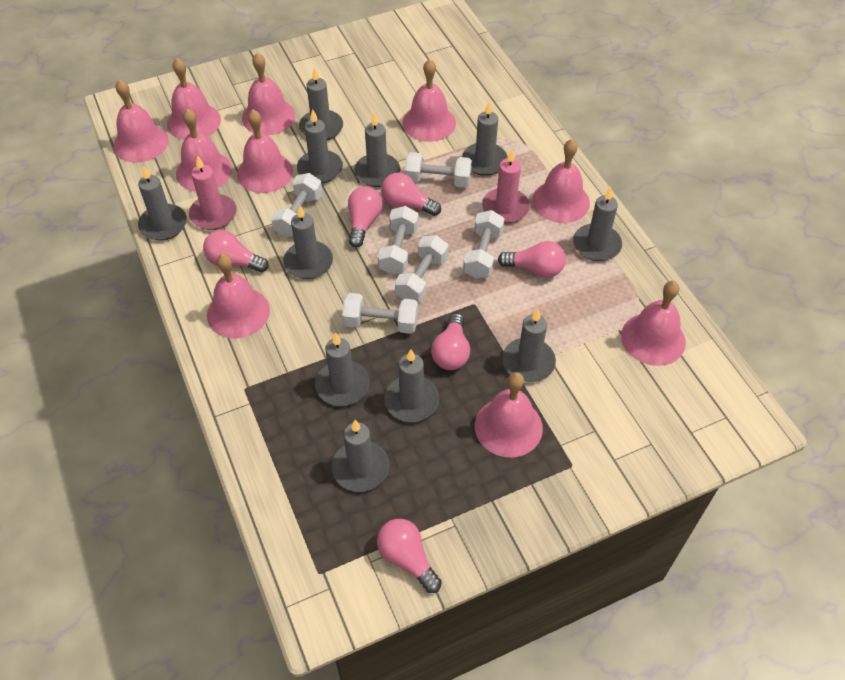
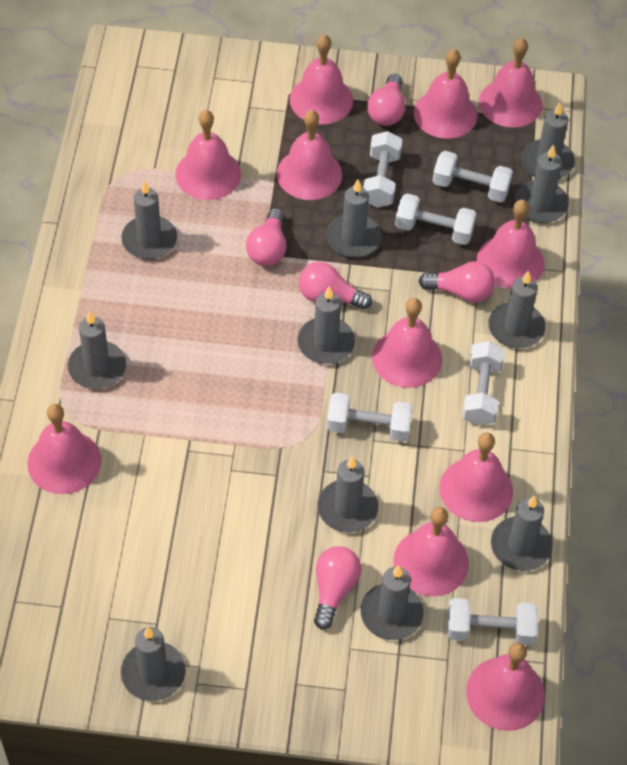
pink bell: 10 -> 11
pink candle: 2 -> 0
pink light bulb: 6 -> 5

